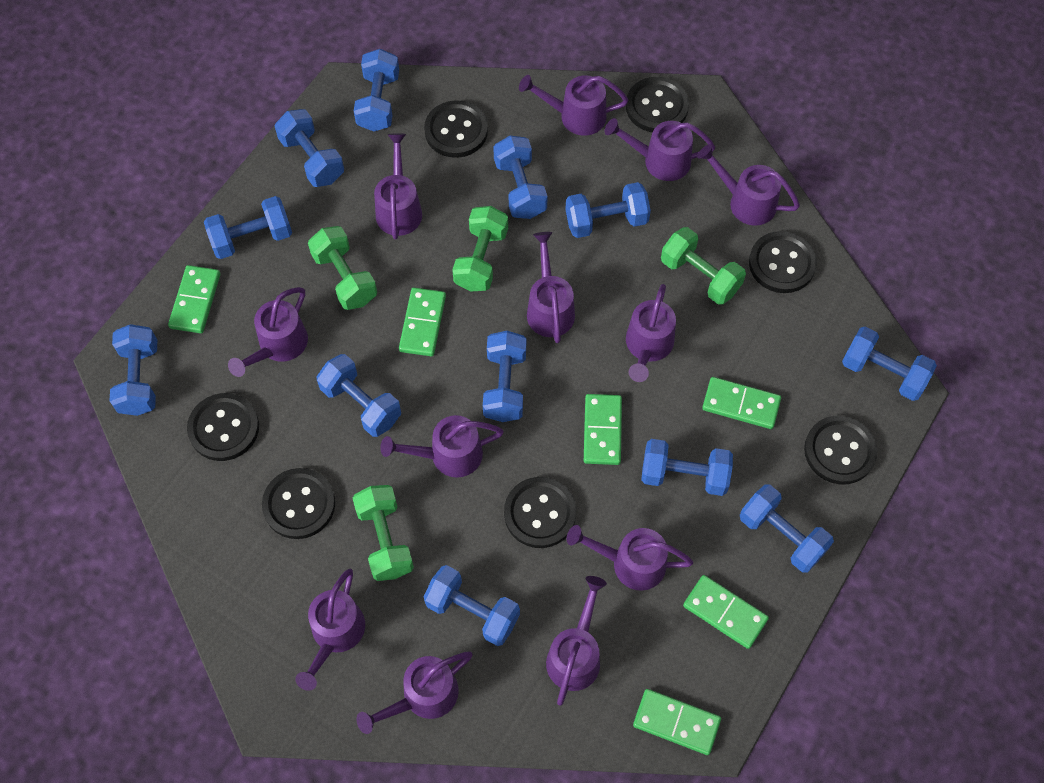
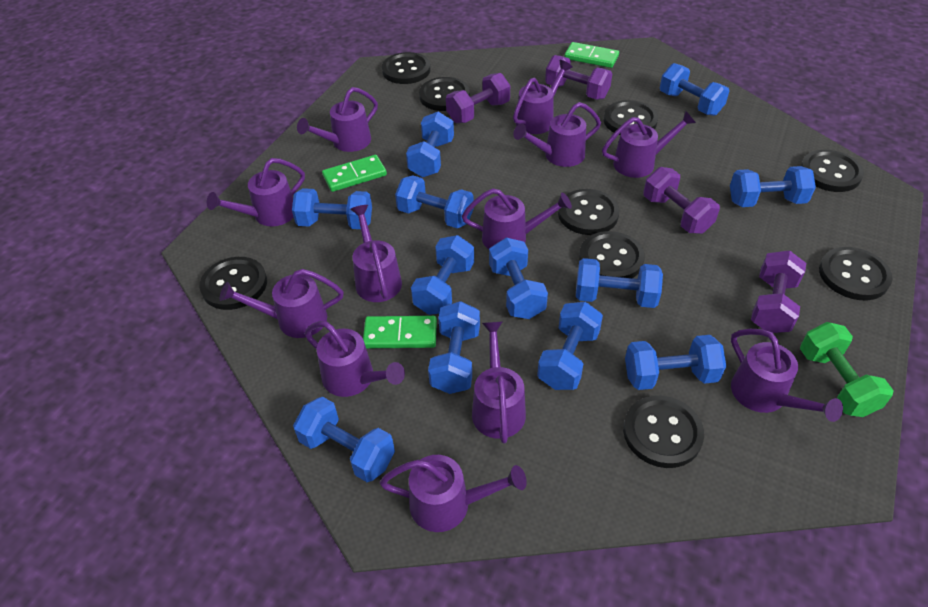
black button: 7 -> 9
green domino: 6 -> 3
green dumbbell: 4 -> 1
purple dumbbell: 0 -> 4

